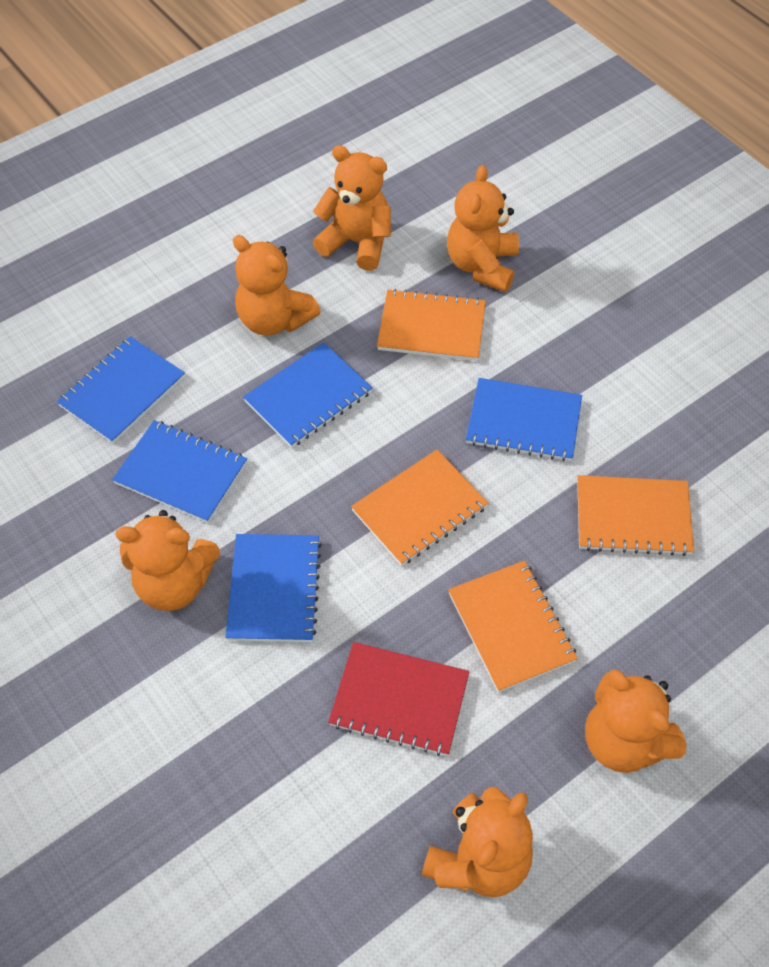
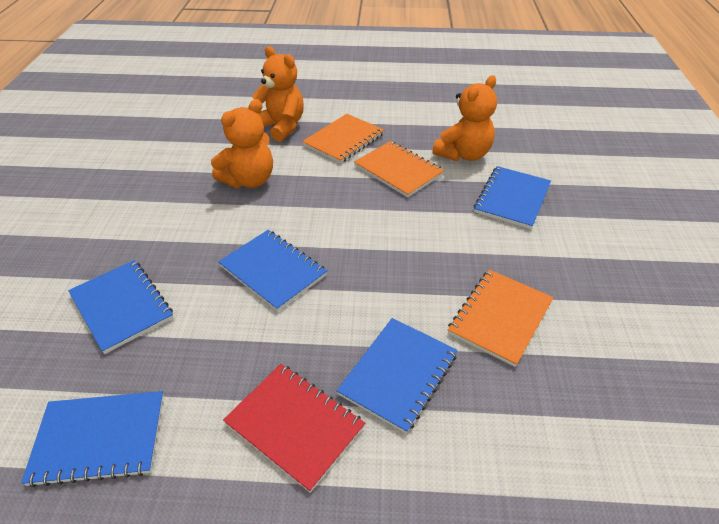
orange notebook: 4 -> 3
orange teddy bear: 6 -> 3

